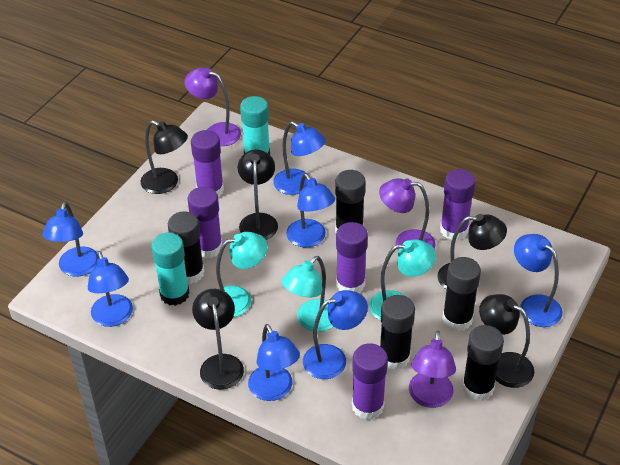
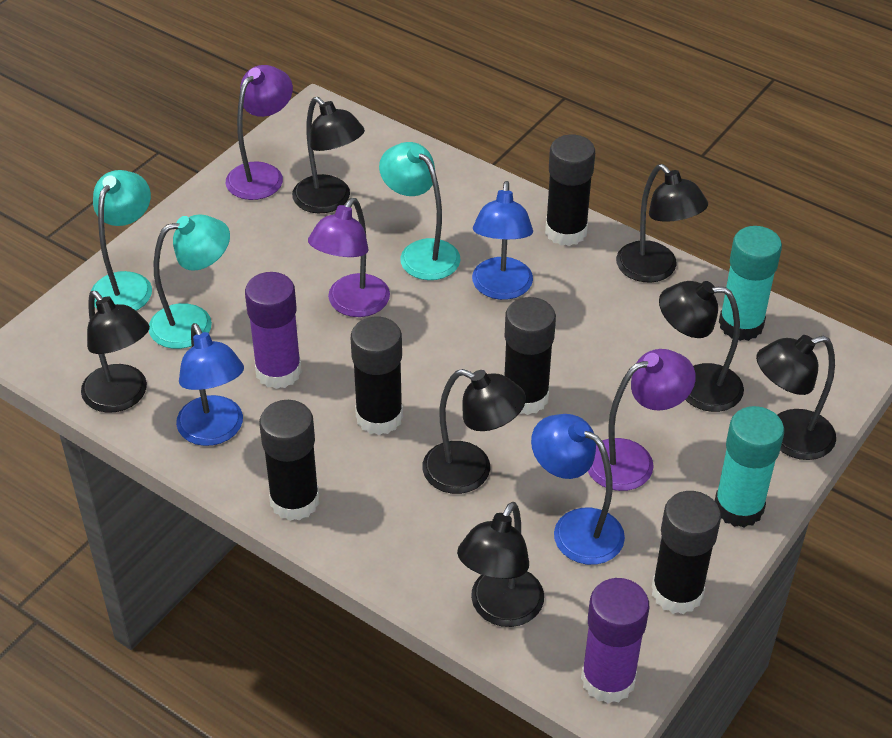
black lamp: 5 -> 7
blue lamp: 7 -> 3
purple glue stick: 5 -> 2

